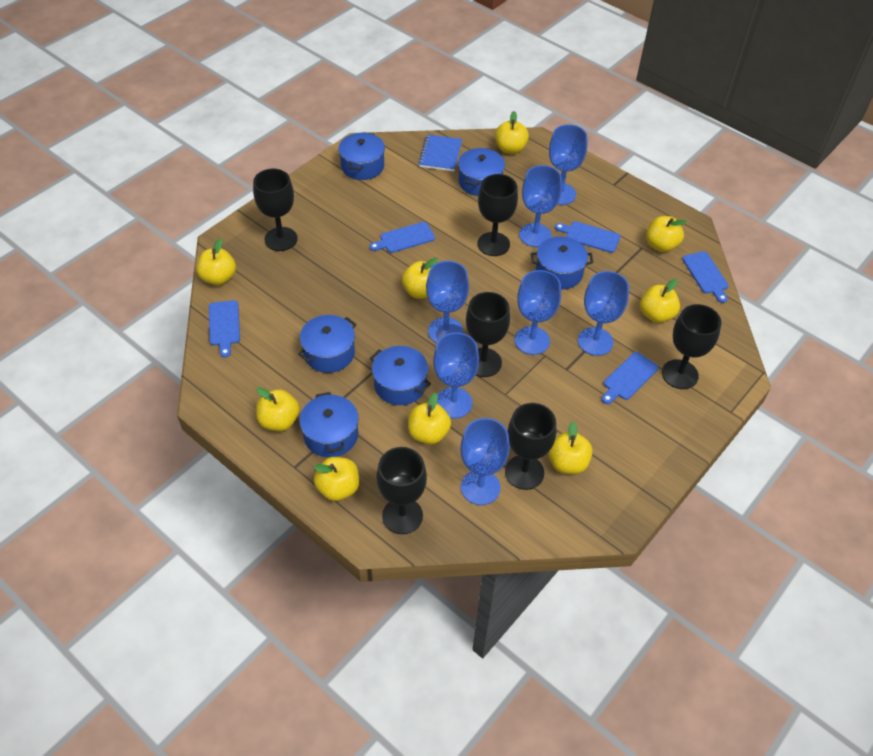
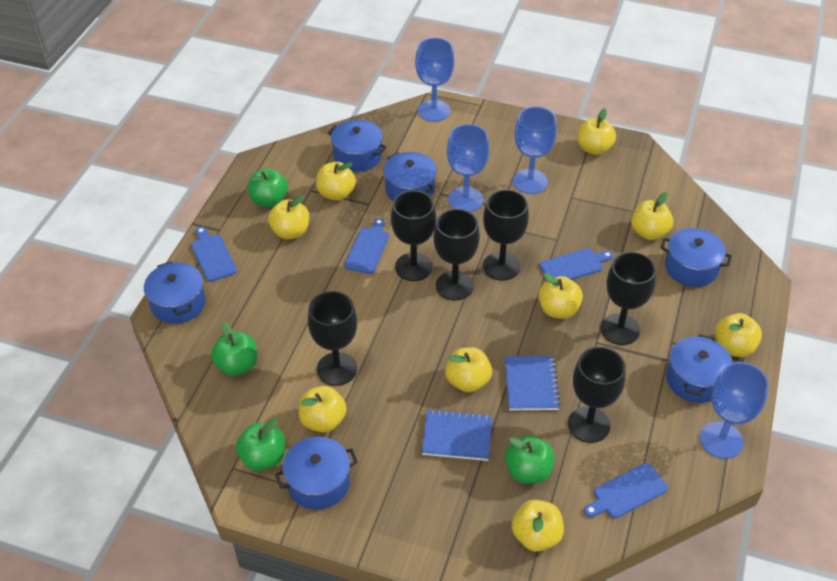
blue cutting board: 5 -> 4
blue goblet: 7 -> 4
blue notebook: 1 -> 2
green apple: 0 -> 4

